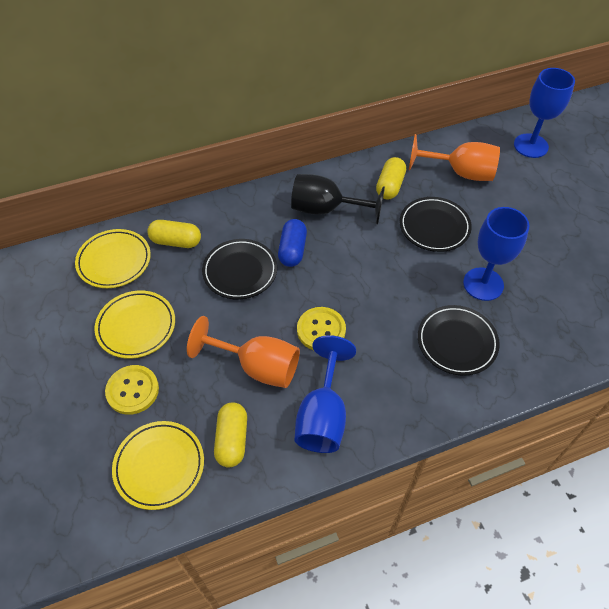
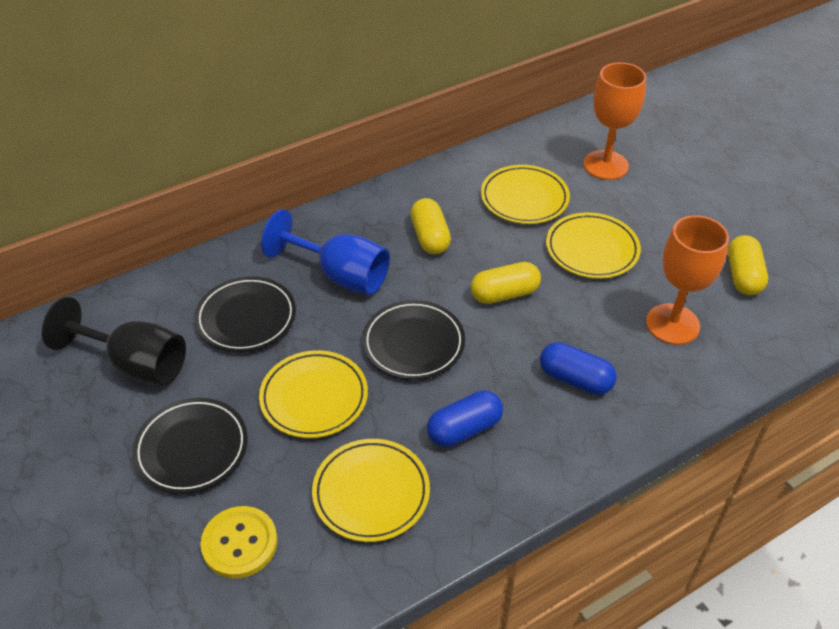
blue capsule: 1 -> 2
blue goblet: 3 -> 1
yellow button: 2 -> 1
yellow plate: 3 -> 4

